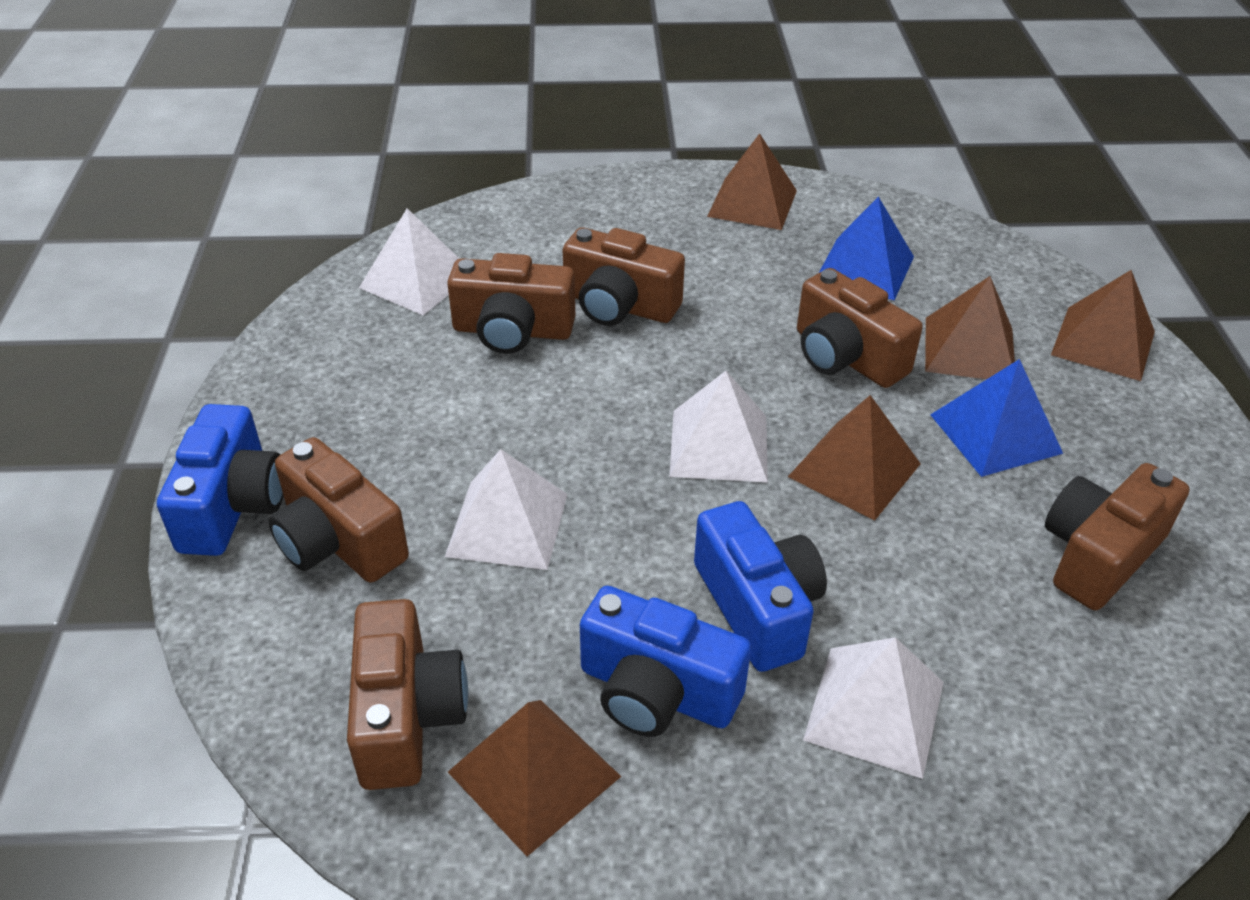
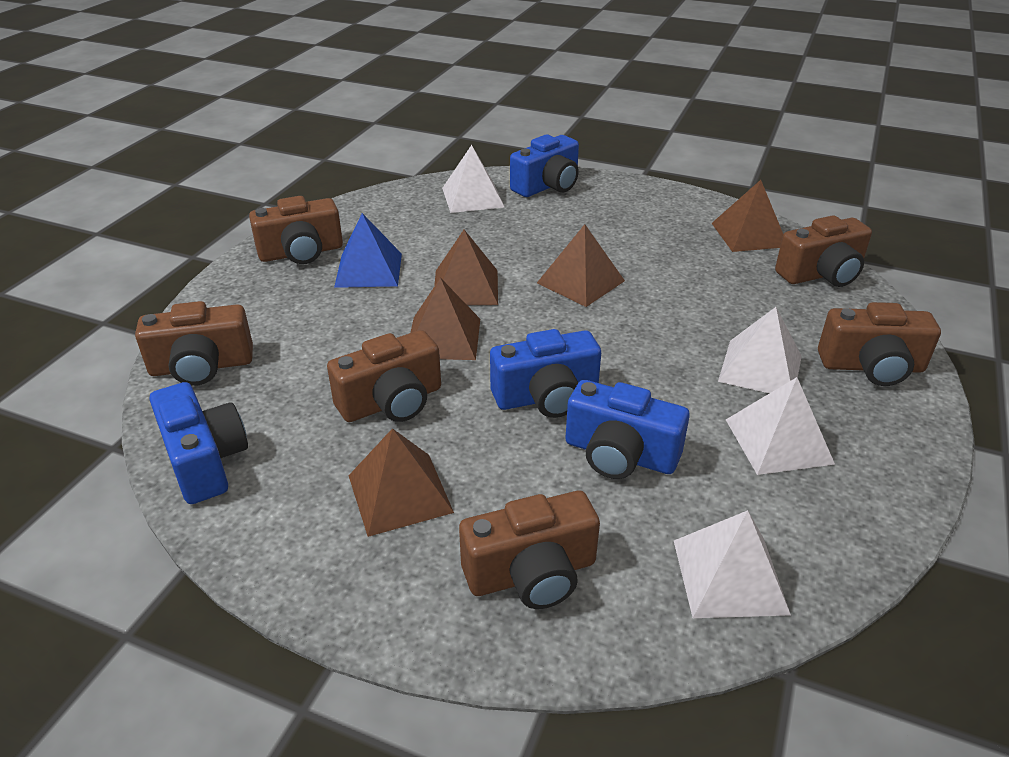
blue camera: 3 -> 4
blue pyramid: 2 -> 1

